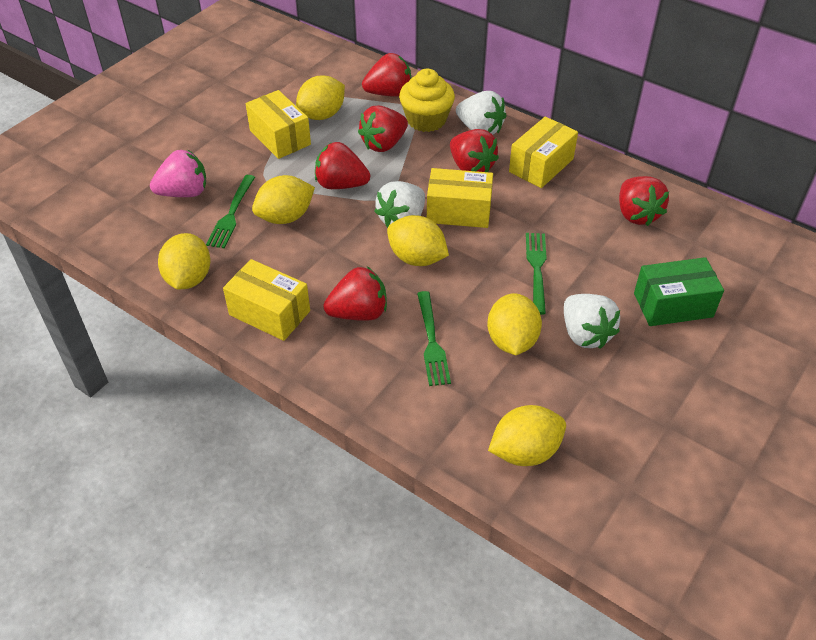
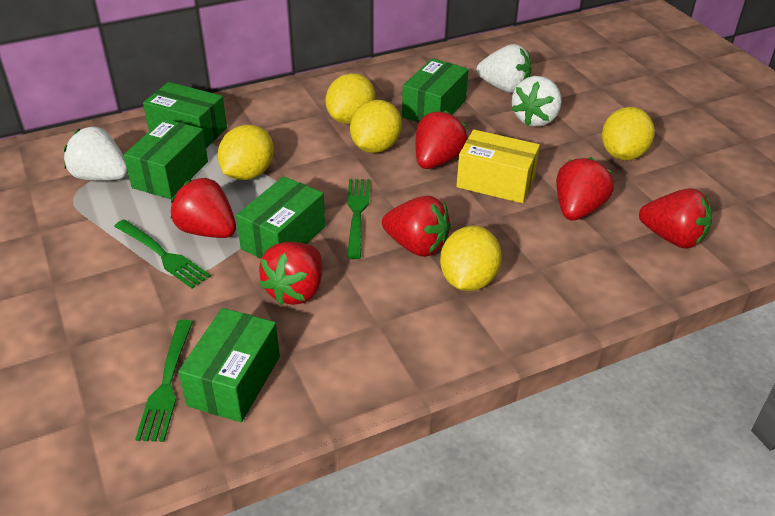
green box: 1 -> 5
pink strawberry: 1 -> 0
yellow box: 4 -> 1
yellow cupcake: 1 -> 0
yellow lemon: 6 -> 5

